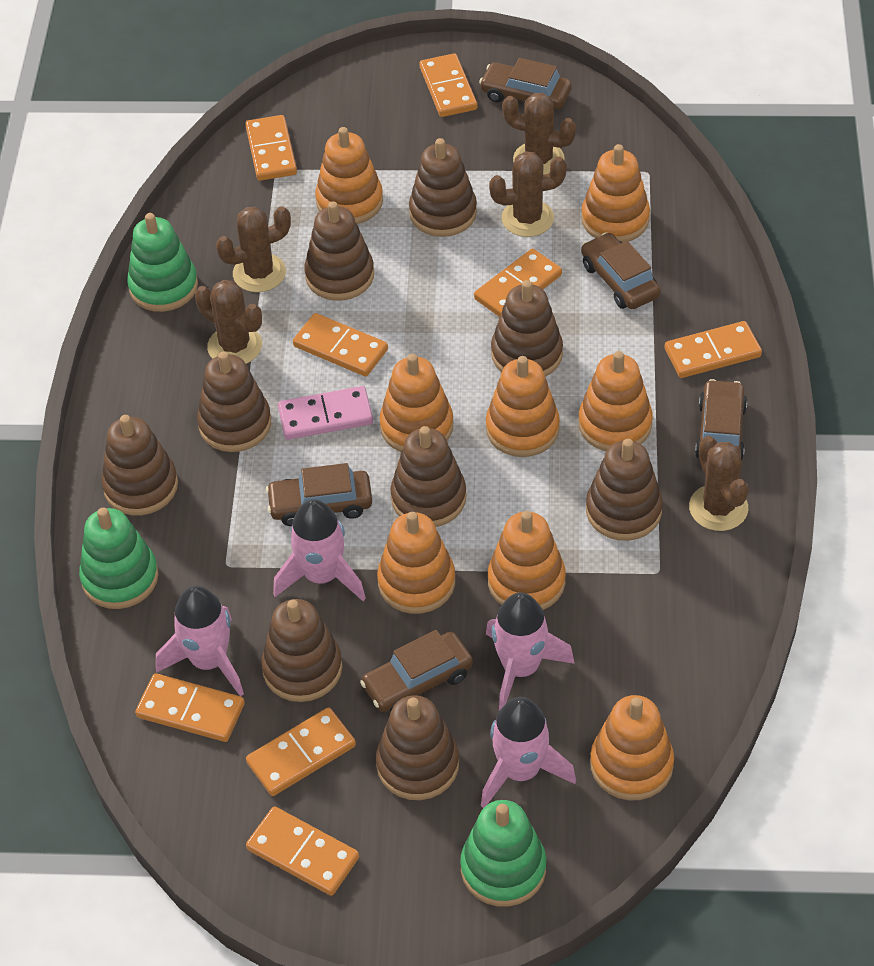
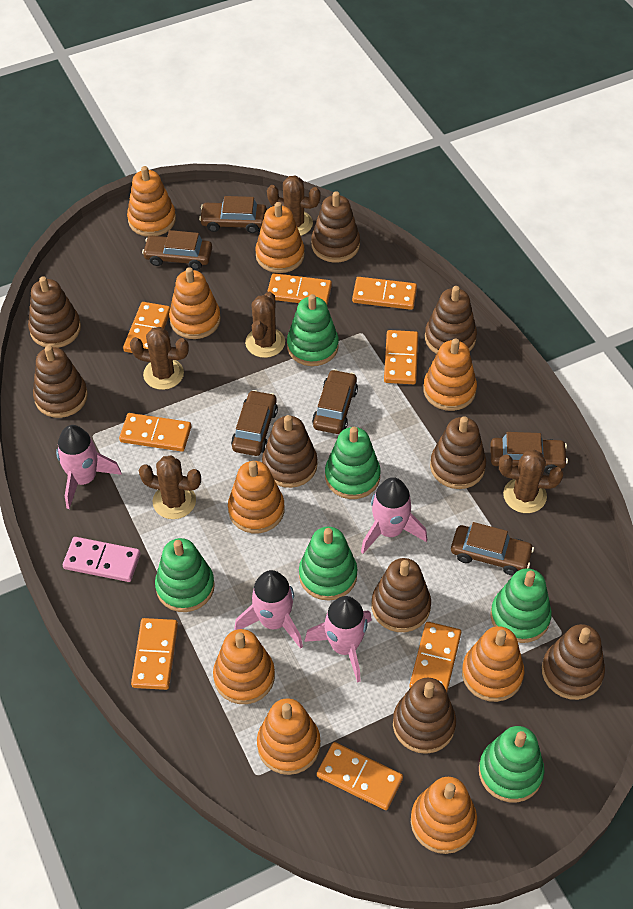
brown car: 5 -> 6
green stacking toy: 3 -> 6
orange stacking toy: 8 -> 9

